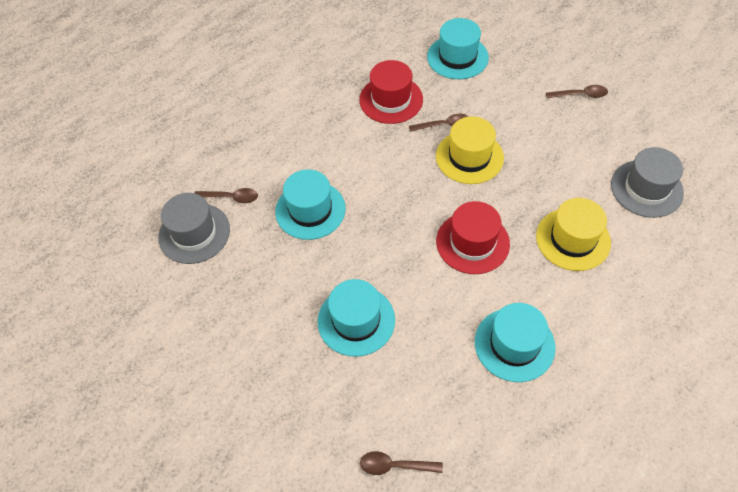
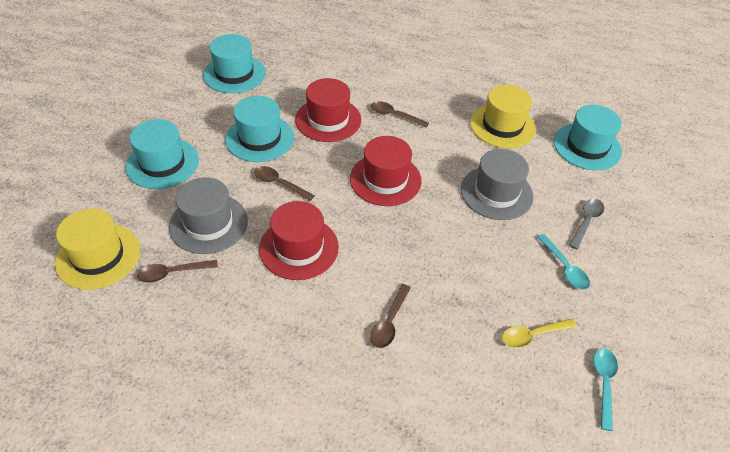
grey spoon: 0 -> 1
red hat: 2 -> 3
turquoise spoon: 0 -> 2
yellow spoon: 0 -> 1

